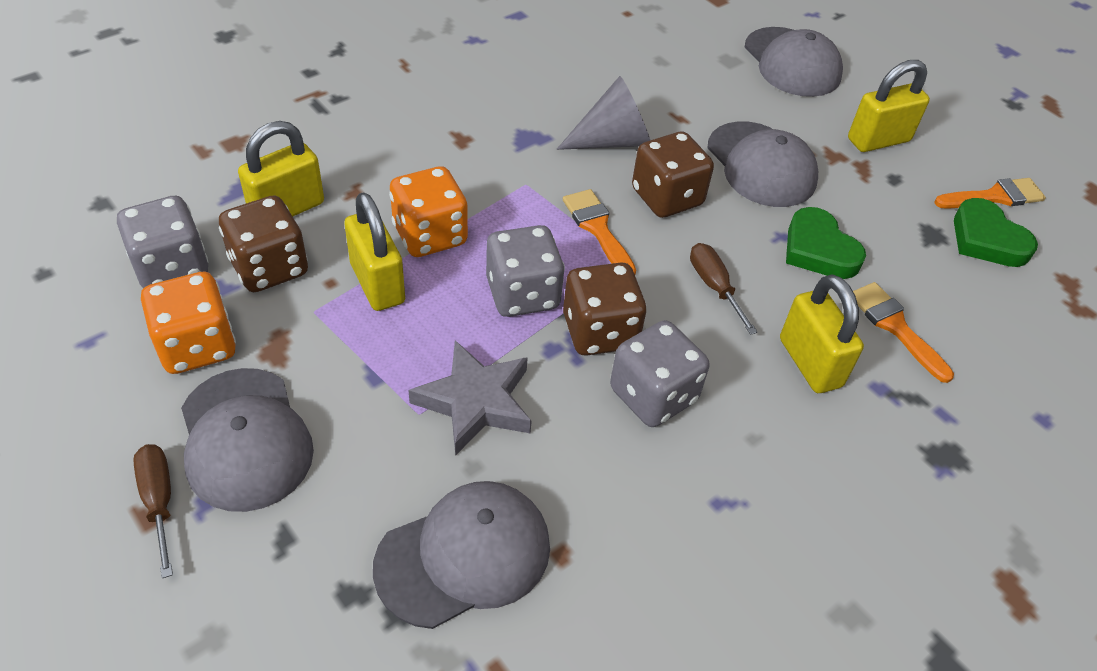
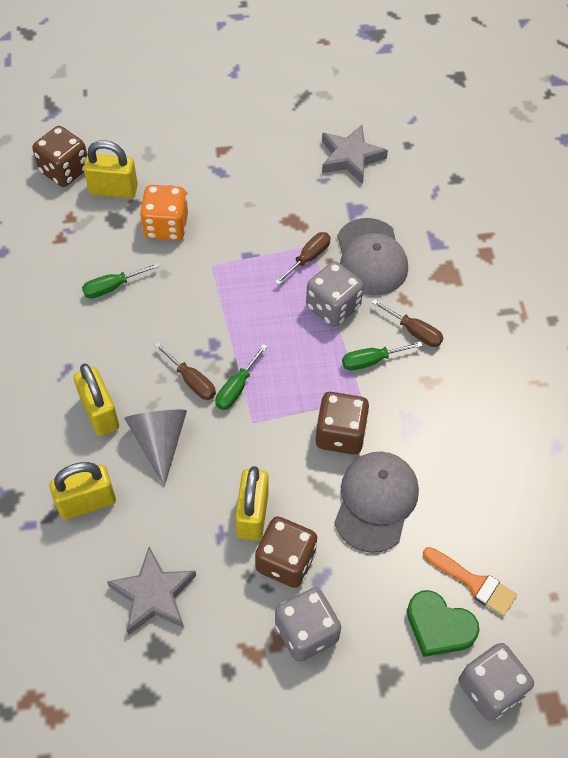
brown screwdriver: 2 -> 3
green heart: 2 -> 1
green screwdriver: 0 -> 3
grey cap: 4 -> 2
grey star: 1 -> 2
orange brush: 3 -> 1
orange dice: 2 -> 1

